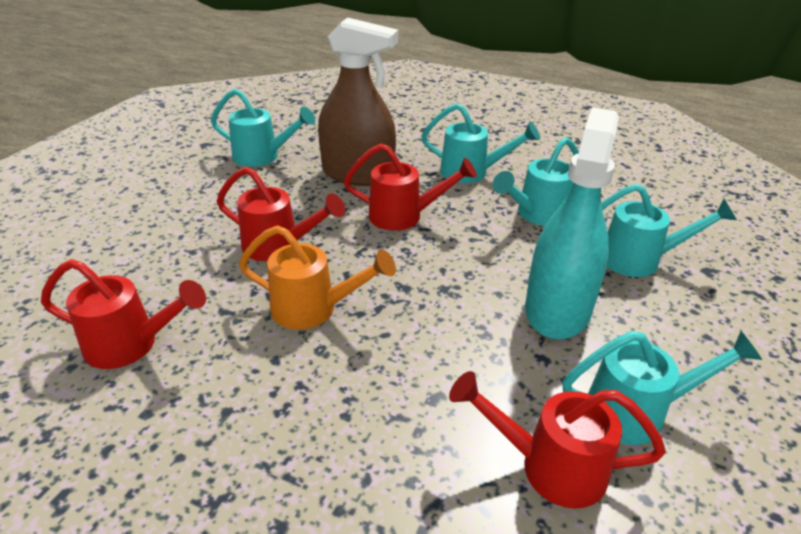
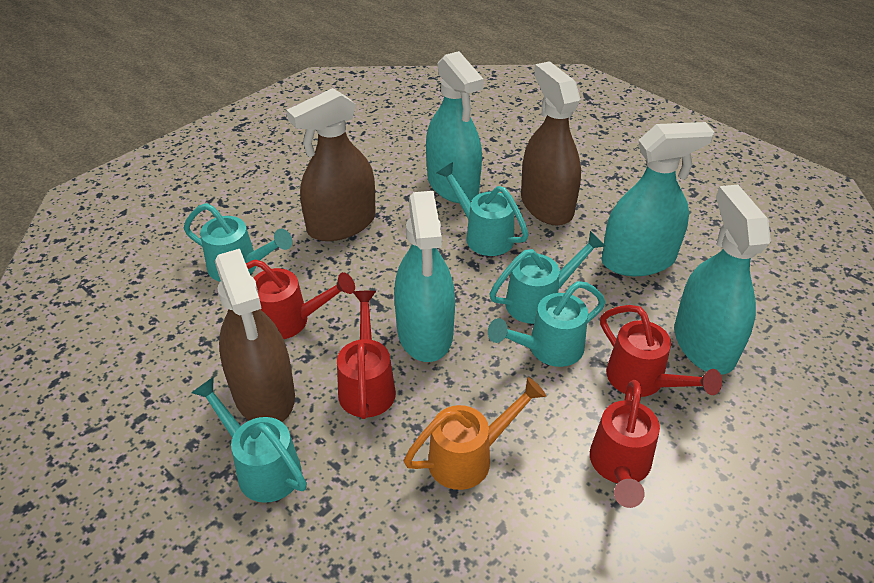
brown spray bottle: 1 -> 3
turquoise spray bottle: 1 -> 4

